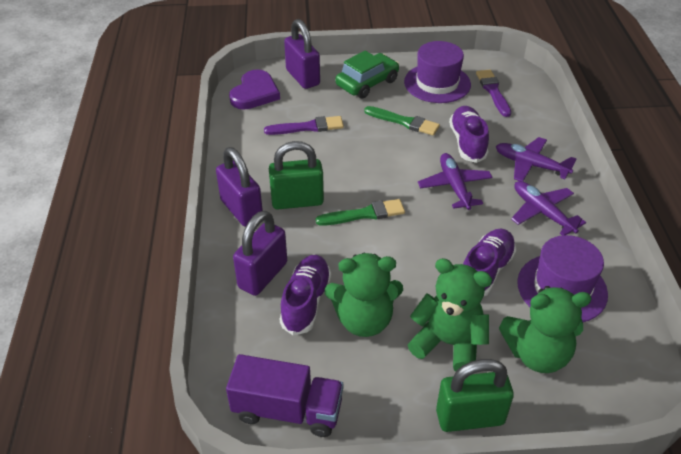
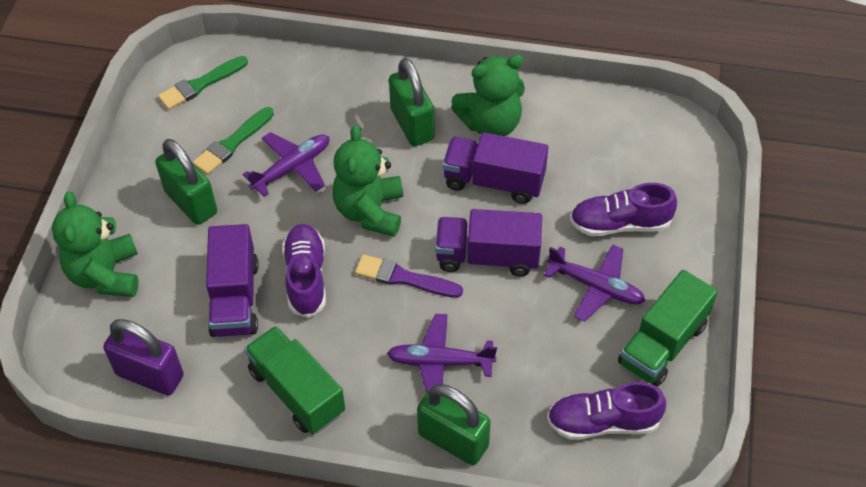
green car: 1 -> 0
green padlock: 2 -> 3
green truck: 0 -> 2
purple brush: 2 -> 1
purple hat: 2 -> 0
purple heart: 1 -> 0
purple padlock: 3 -> 1
purple truck: 1 -> 3

